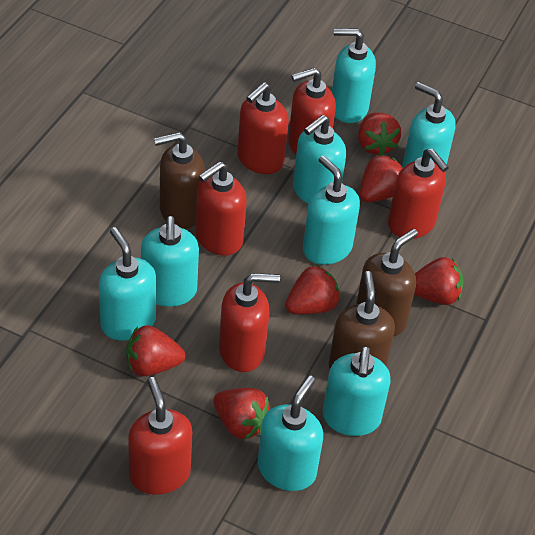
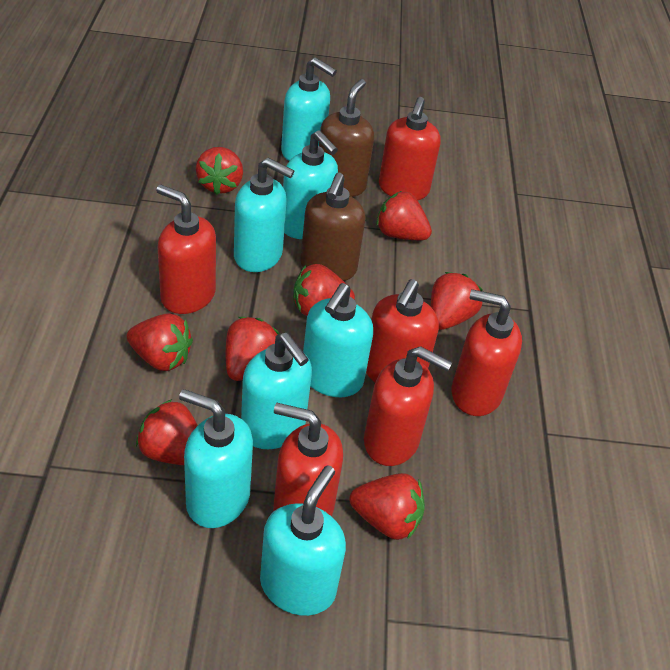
brown soap dispenser: 3 -> 2
red strawberry: 6 -> 8
turquoise soap dispenser: 8 -> 7

